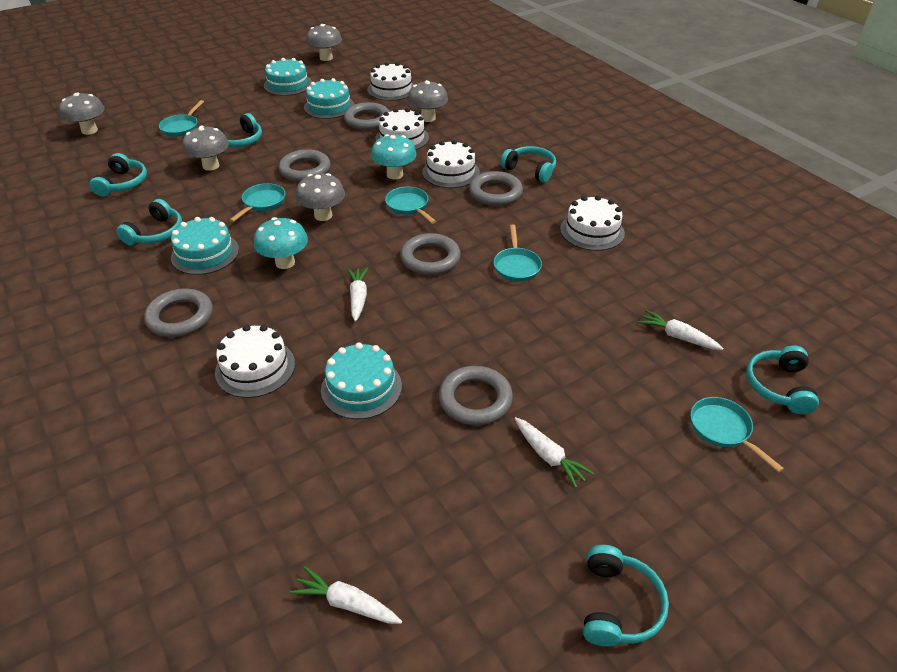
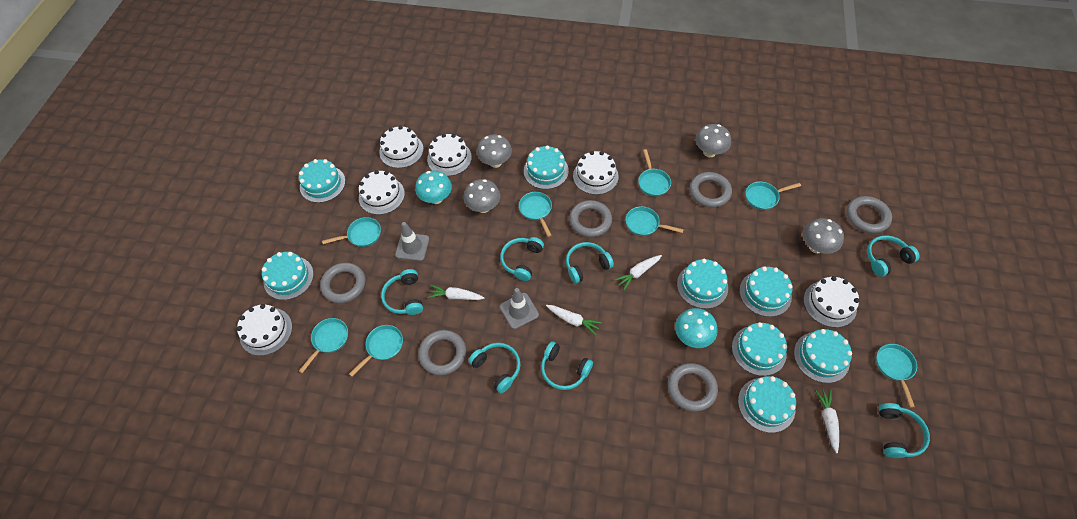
grey mushroom: 5 -> 4
grey traffic cone: 0 -> 2
turquoise cake: 4 -> 8
turquoise headphones: 6 -> 7
turquoise pan: 5 -> 8
white cake: 5 -> 6

